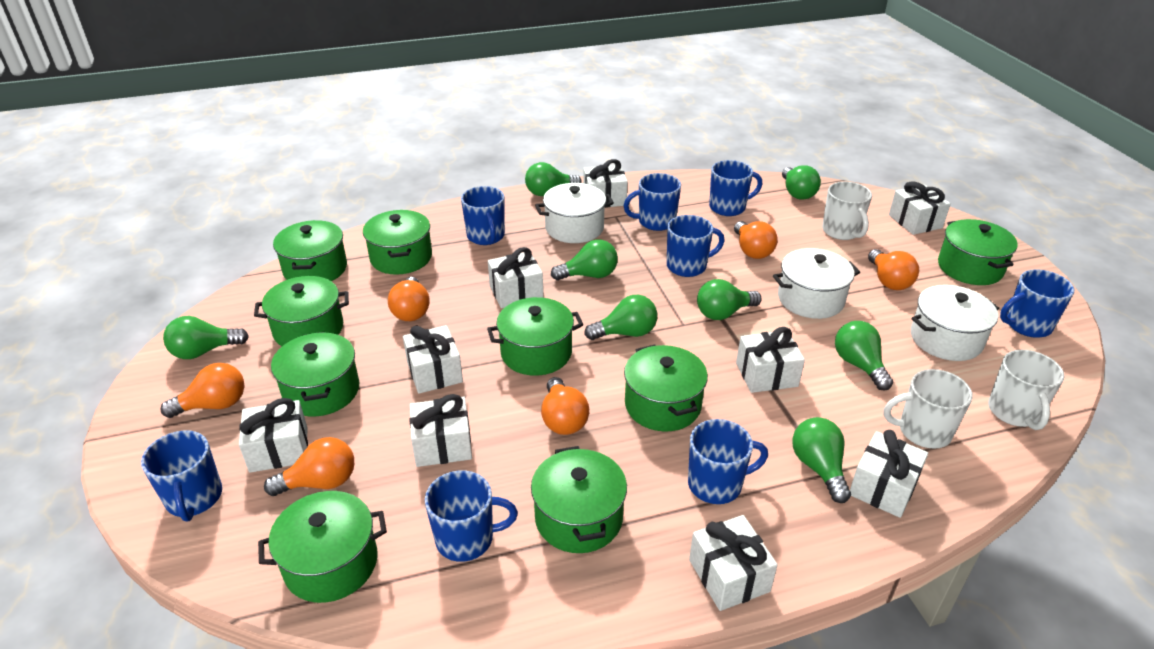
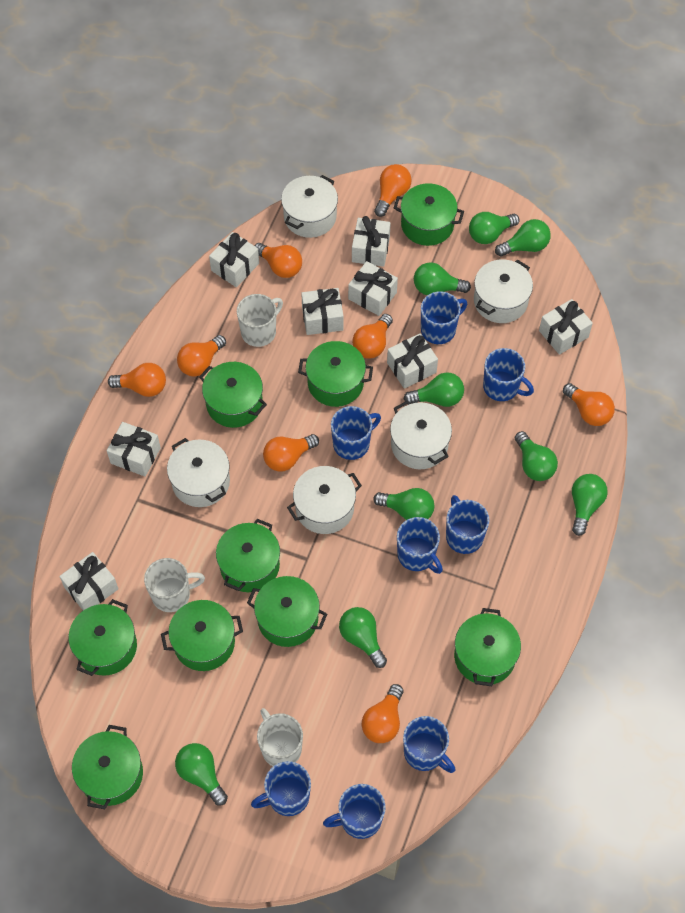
green light bulb: 8 -> 9
orange light bulb: 6 -> 8
white gift: 9 -> 8
white pot: 3 -> 5

